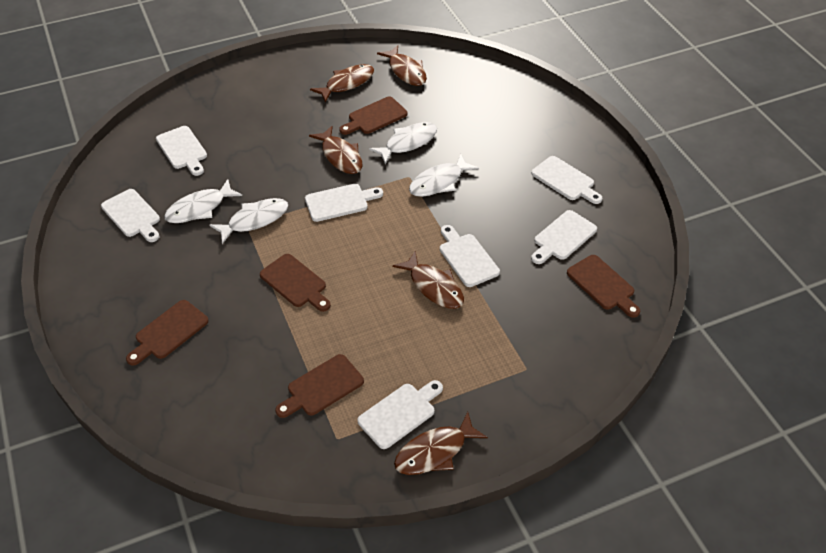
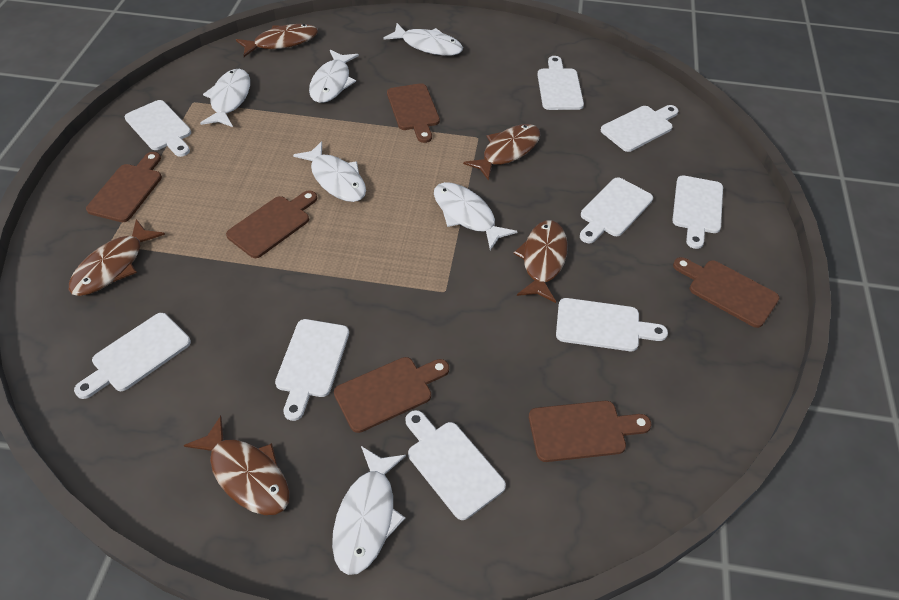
brown cutting board: 5 -> 6
white cutting board: 7 -> 9
white fish: 4 -> 6

